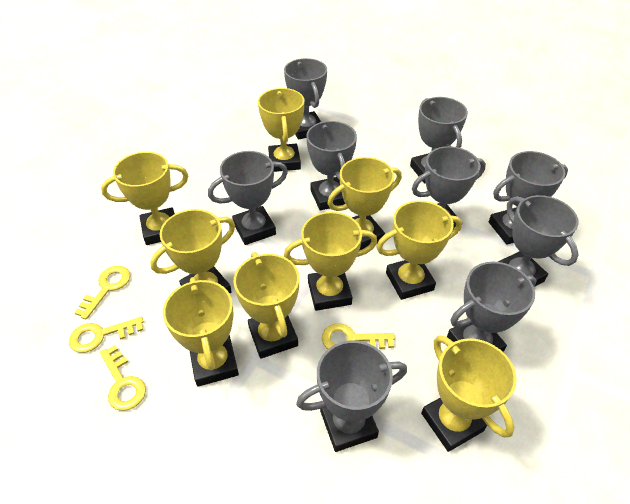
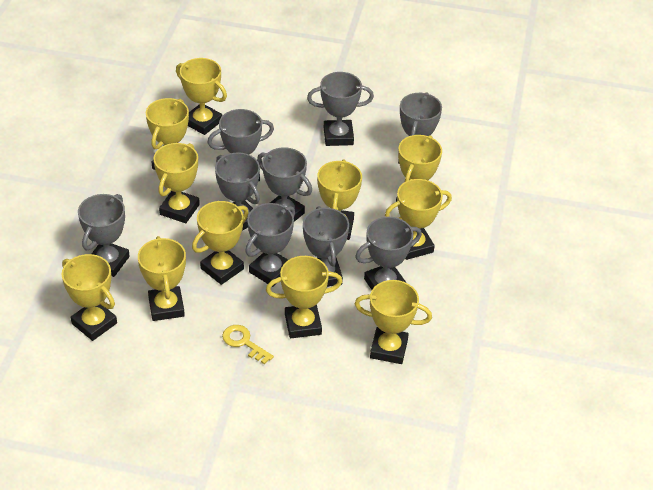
yellow key: 4 -> 1
yellow trophy: 9 -> 11

